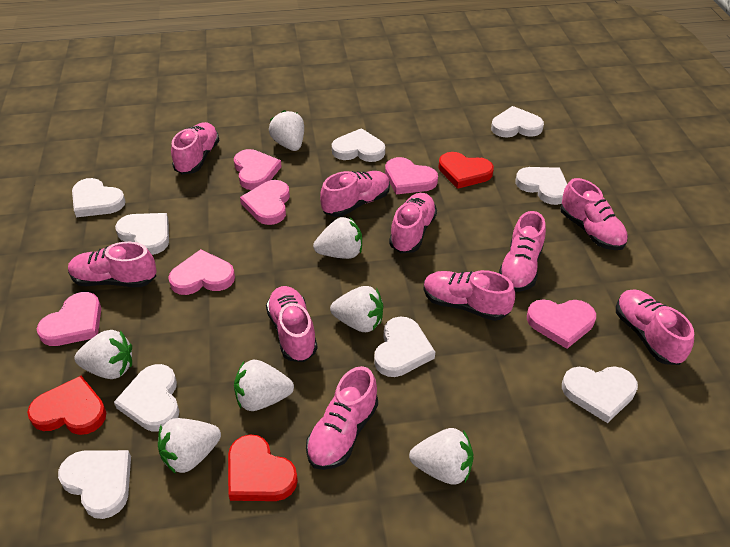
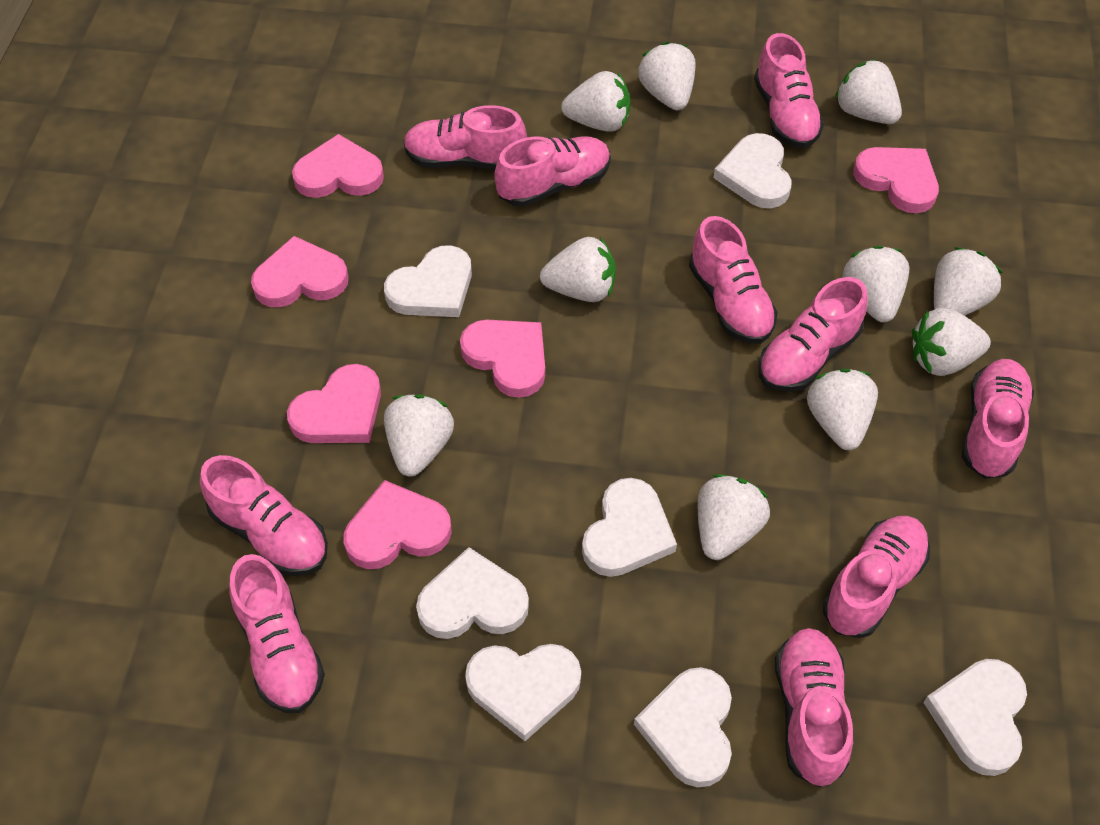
red heart: 3 -> 0
white heart: 9 -> 7
white strawberry: 7 -> 10

